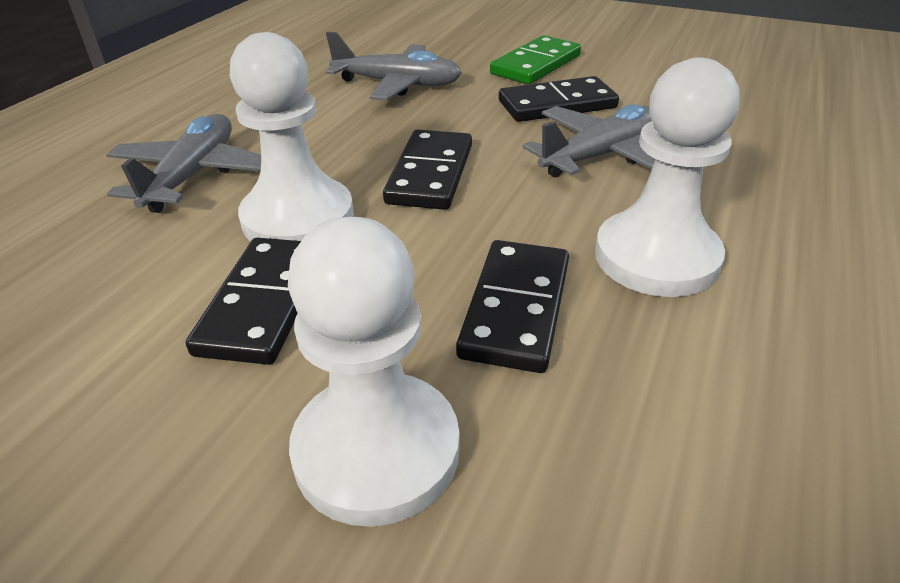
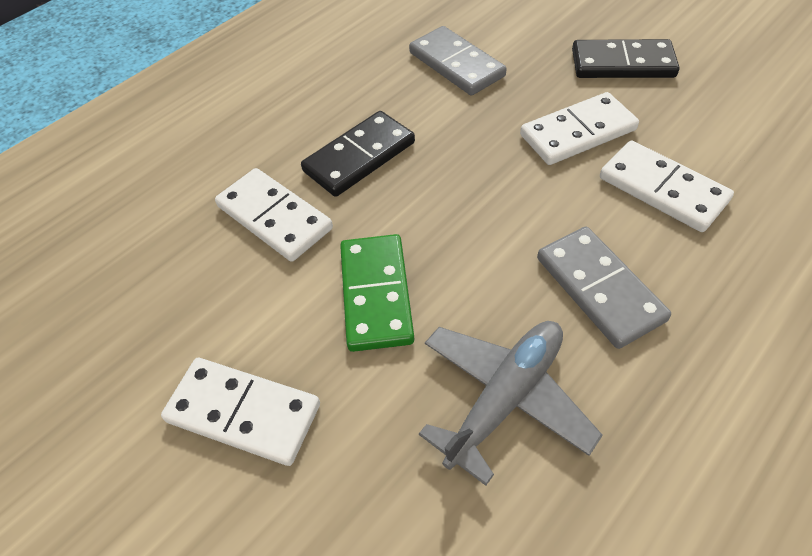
black domino: 4 -> 2
grey domino: 0 -> 2
grey plane: 3 -> 1
white domino: 0 -> 4
white pawn: 3 -> 0

